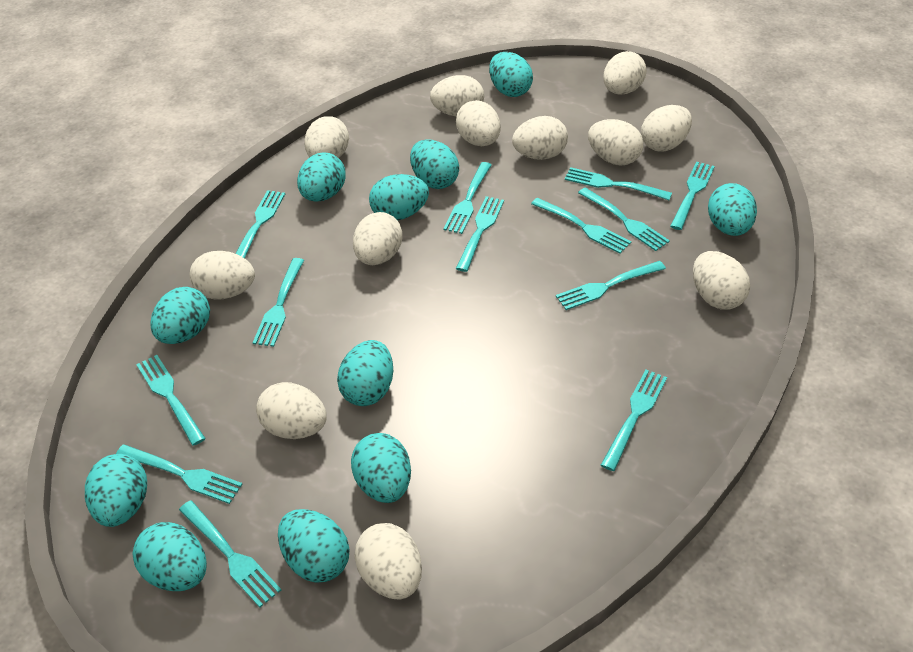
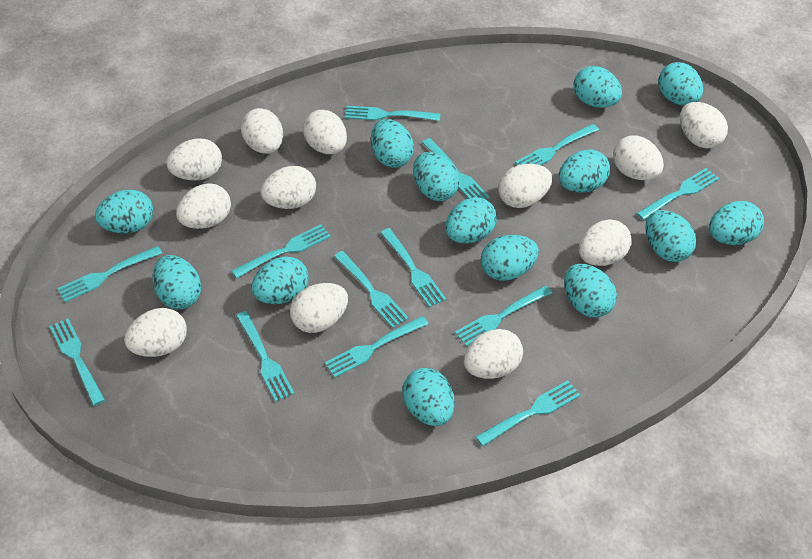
turquoise egg: 11 -> 14

